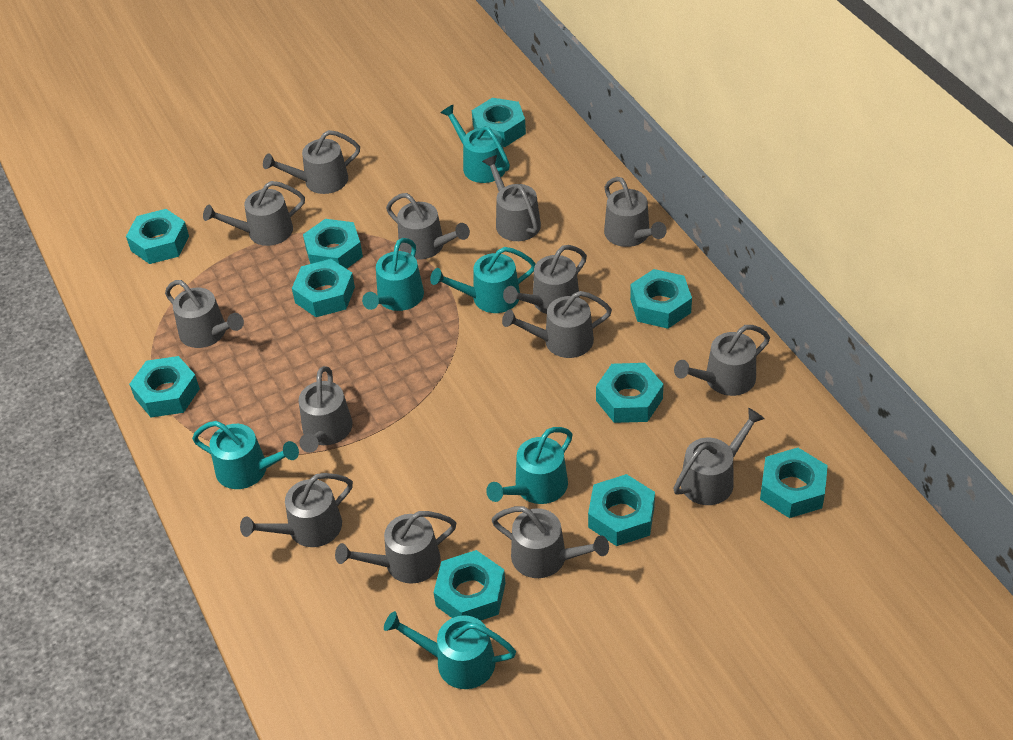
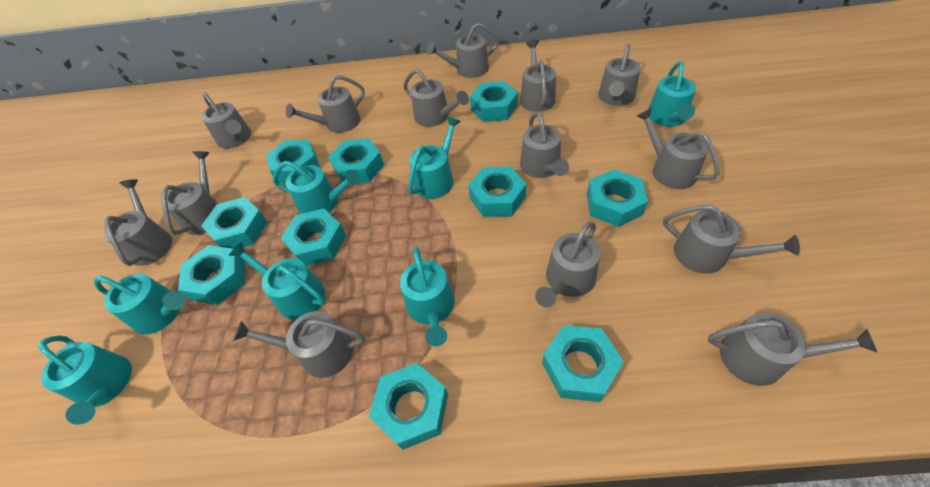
turquoise watering can: 6 -> 7

